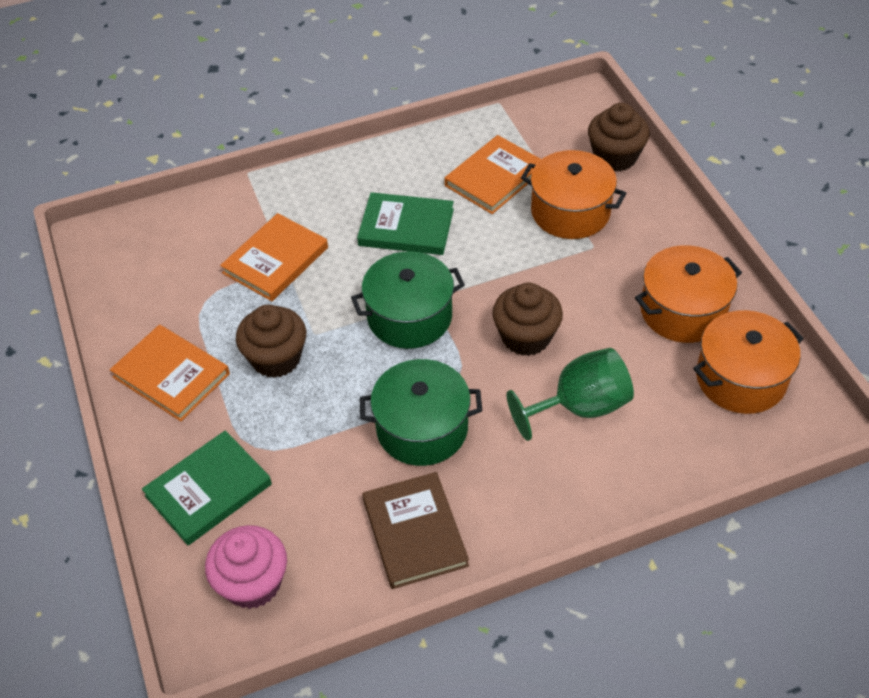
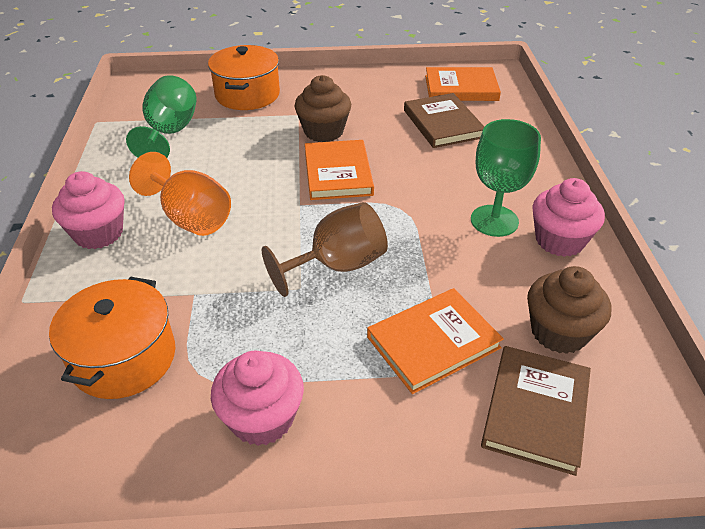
brown book: 1 -> 2
brown cupcake: 3 -> 2
brown goblet: 0 -> 1
green book: 2 -> 0
green goblet: 1 -> 2
green pot: 2 -> 0
orange goblet: 0 -> 1
orange pot: 3 -> 2
pink cupcake: 1 -> 3

